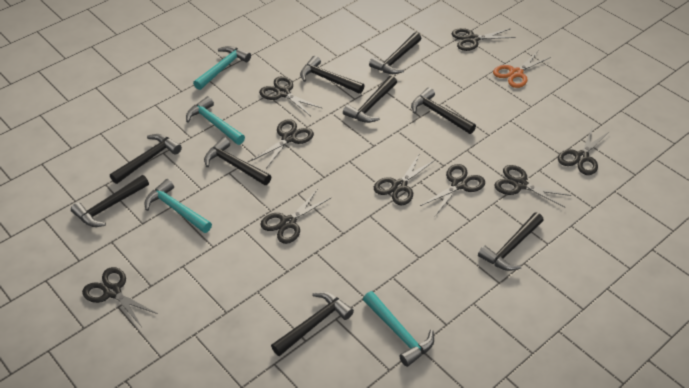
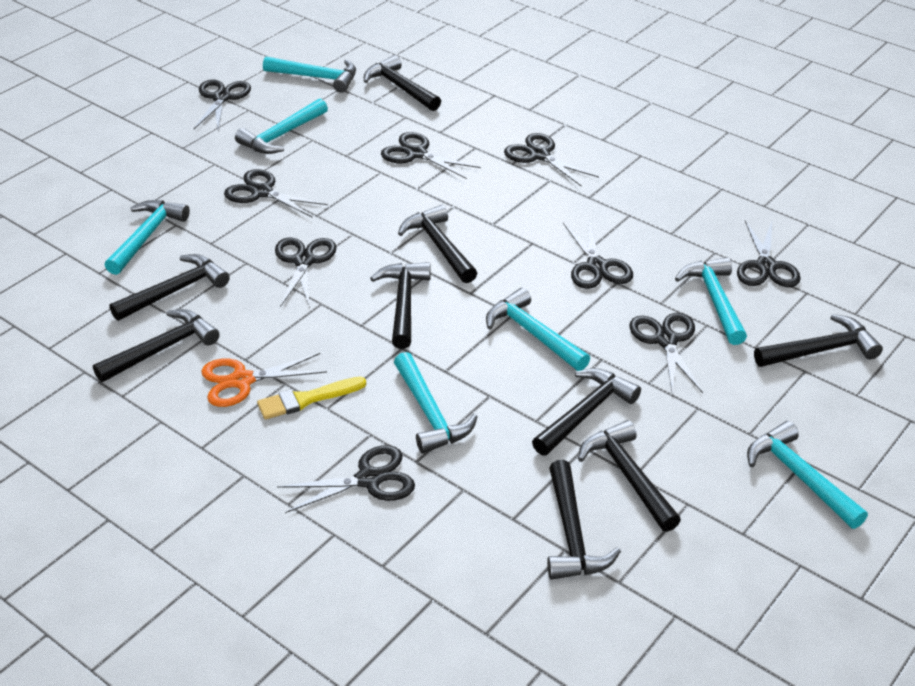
turquoise hammer: 4 -> 7
yellow brush: 0 -> 1

